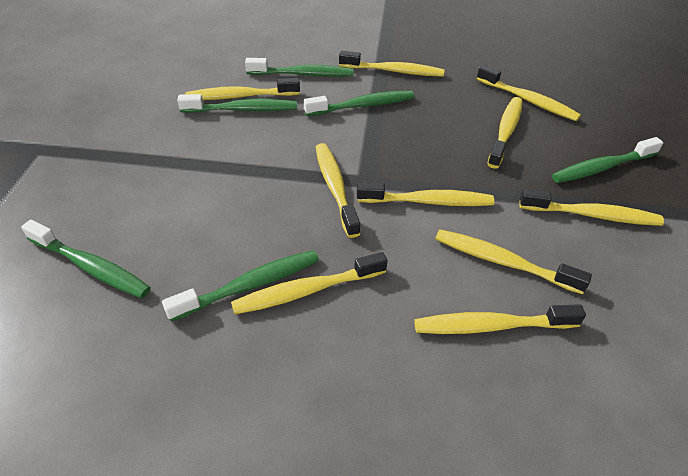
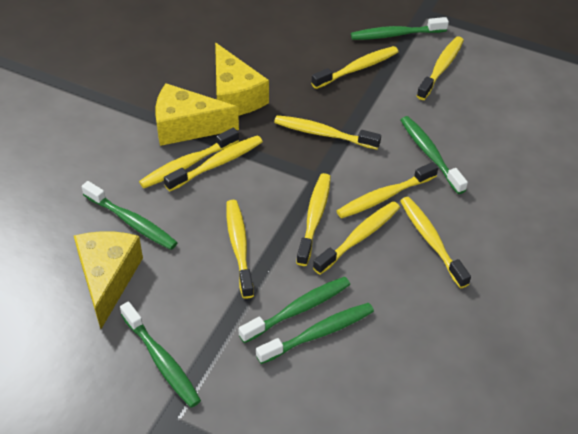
yellow cheese: 0 -> 3

